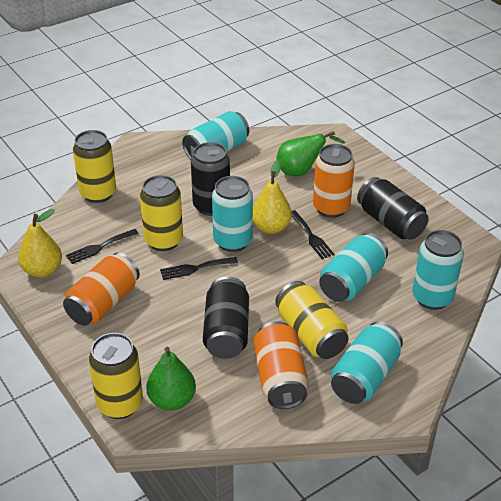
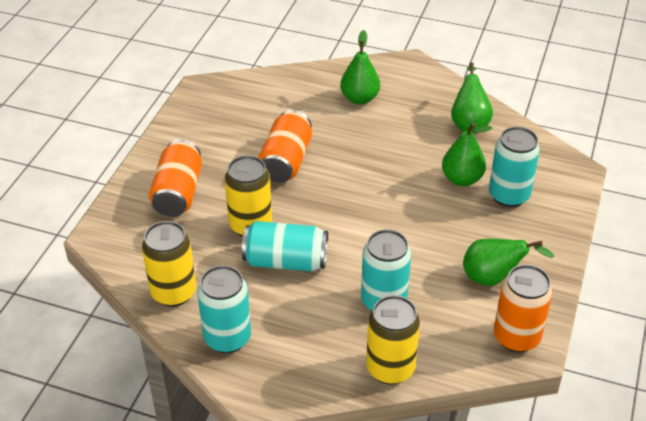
black can: 3 -> 0
black fork: 3 -> 0
green pear: 2 -> 4
turquoise can: 5 -> 4
yellow can: 4 -> 3
yellow pear: 2 -> 0

